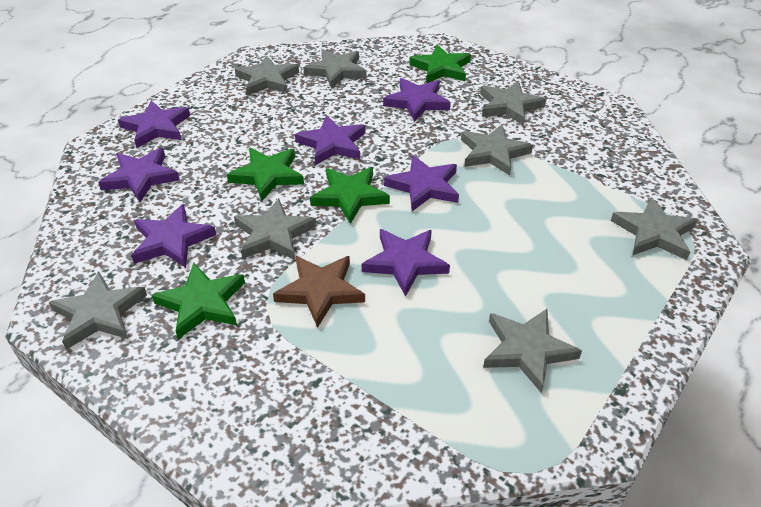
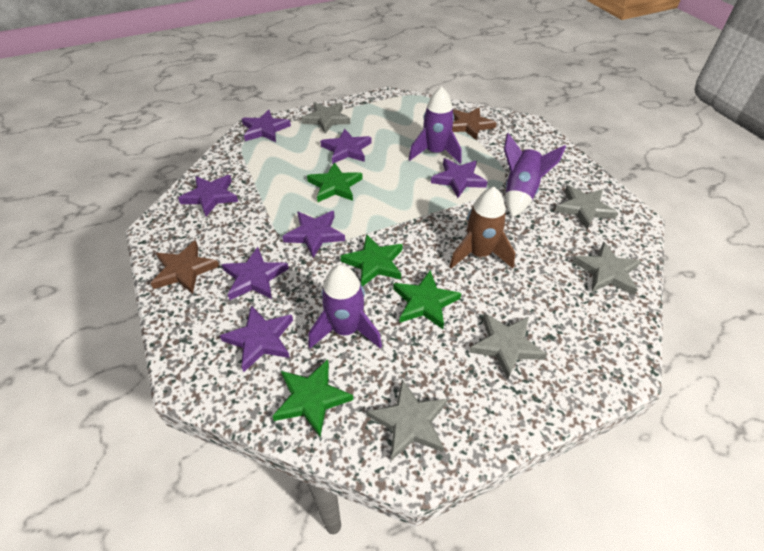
brown rocket: 0 -> 1
brown star: 1 -> 2
grey star: 8 -> 5
purple rocket: 0 -> 3

